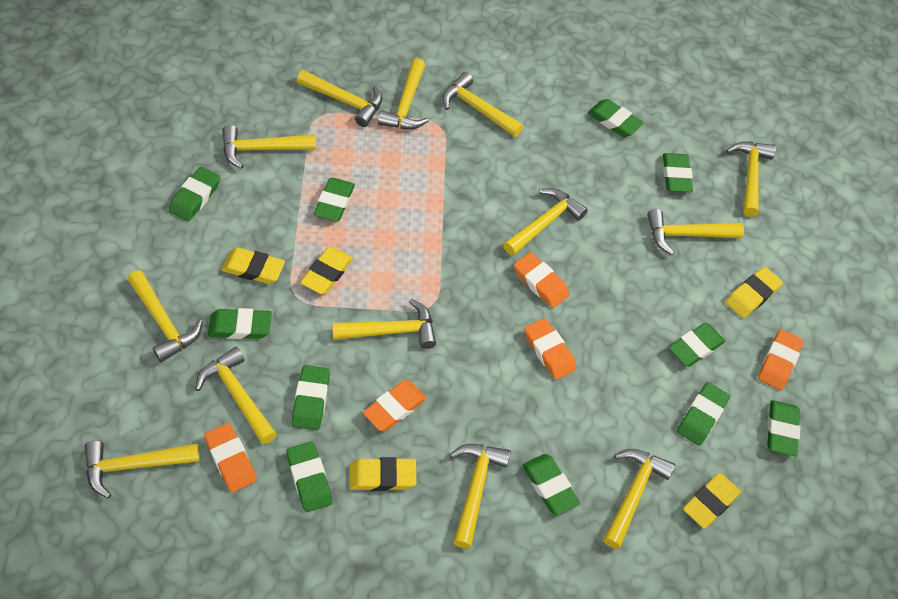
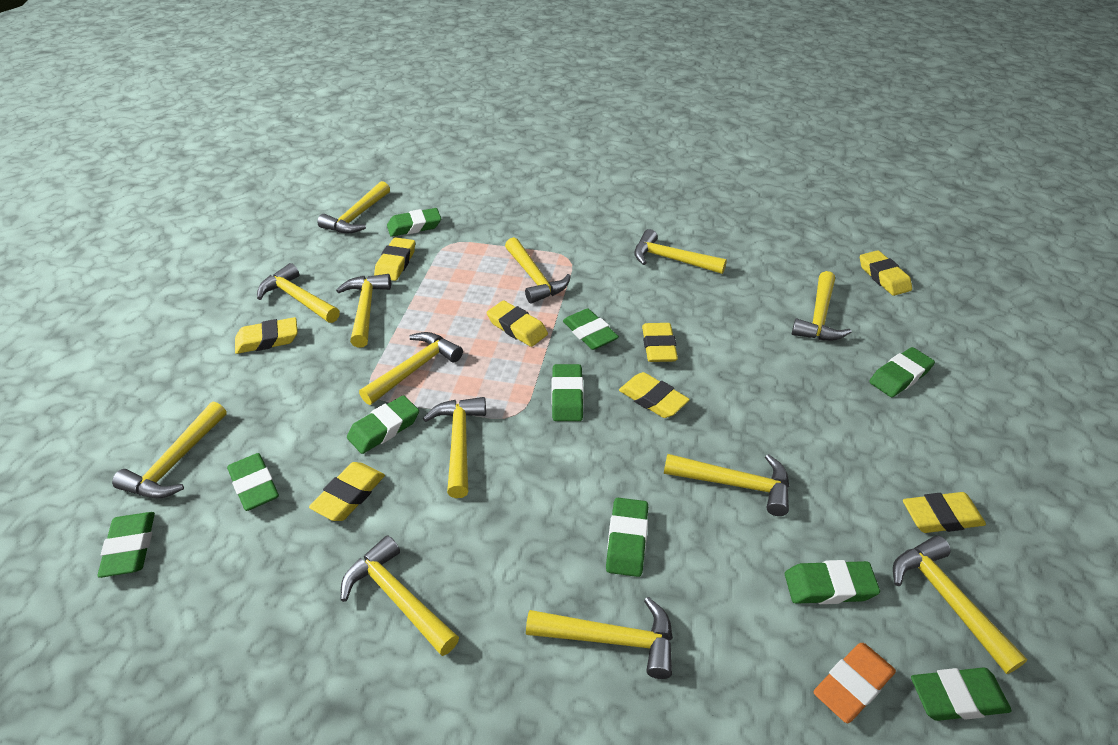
green eraser: 11 -> 10
orange eraser: 5 -> 1
yellow eraser: 5 -> 8

